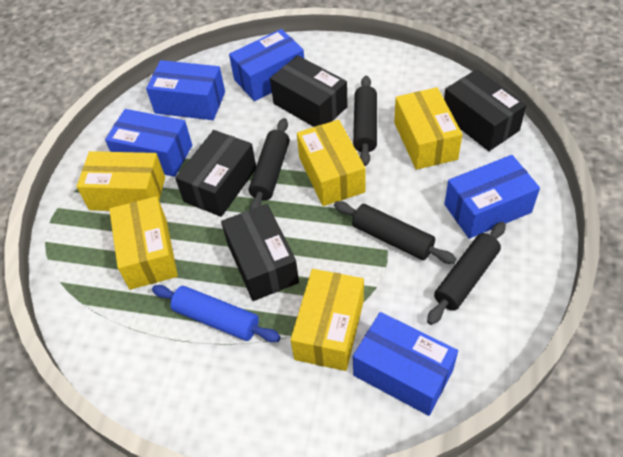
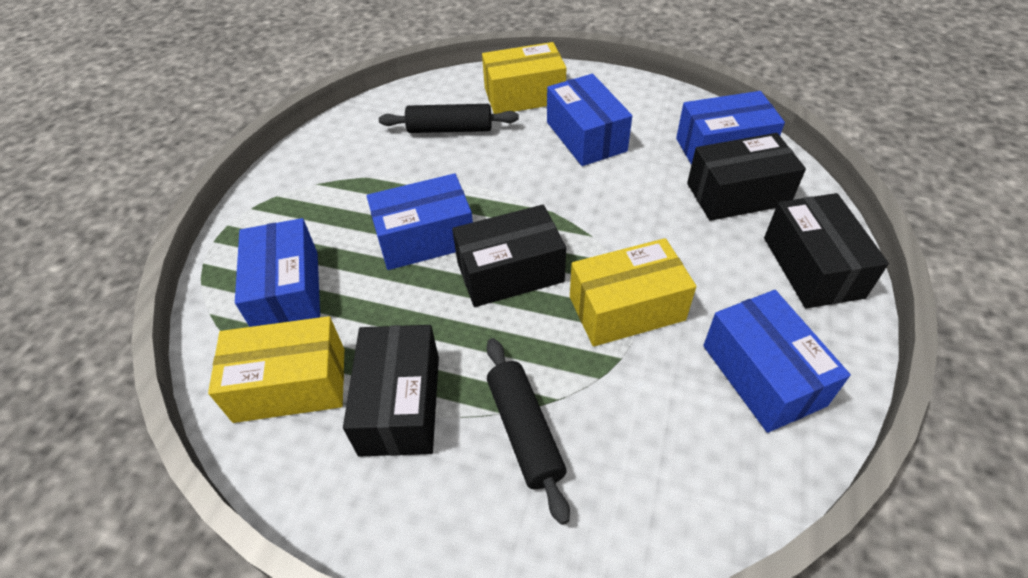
black rolling pin: 4 -> 2
blue rolling pin: 1 -> 0
yellow box: 5 -> 3

